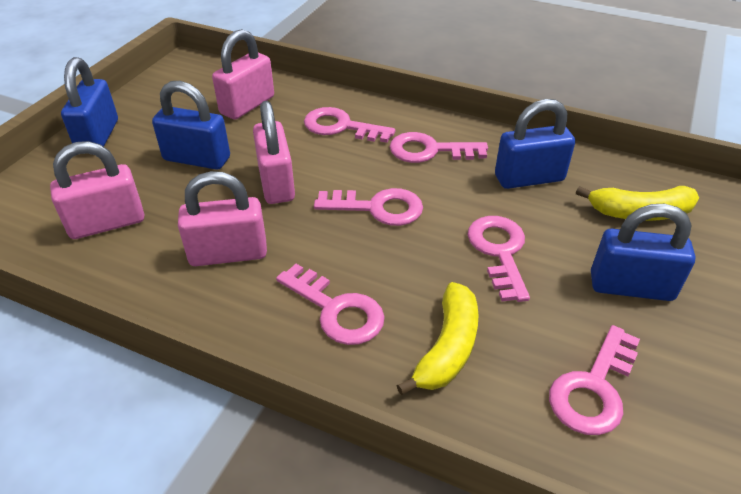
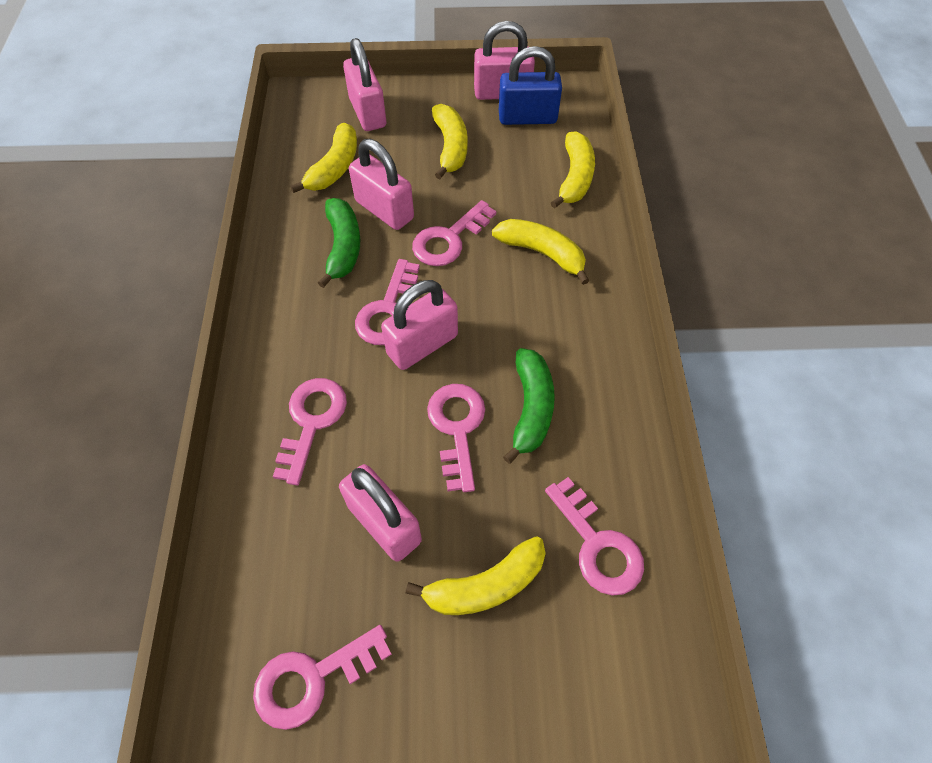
blue padlock: 4 -> 1
green banana: 0 -> 2
pink padlock: 4 -> 5
yellow banana: 2 -> 5

